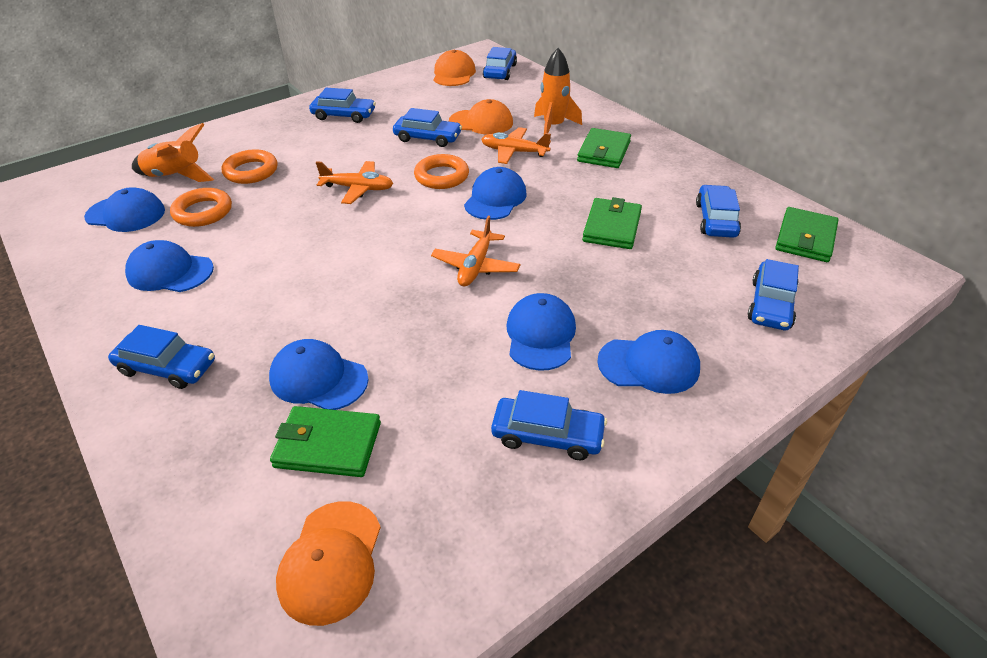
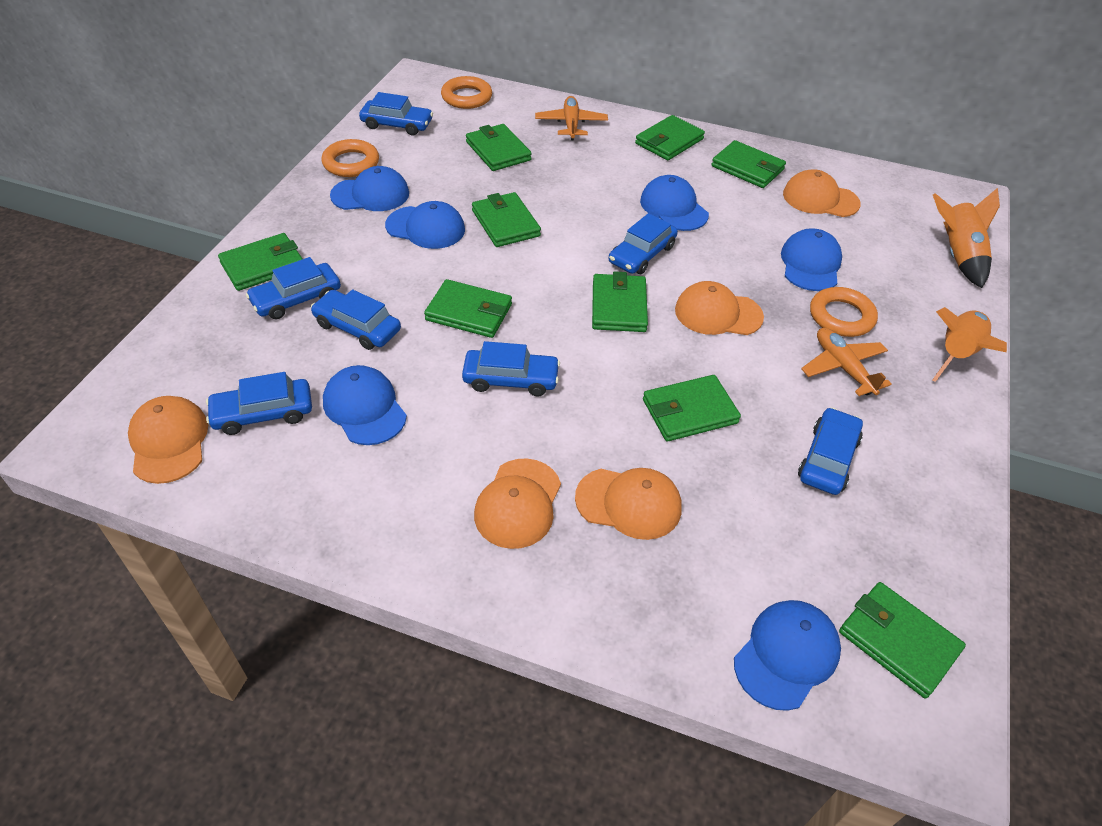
green wallet: 4 -> 9
orange cap: 3 -> 5
orange plane: 3 -> 2

